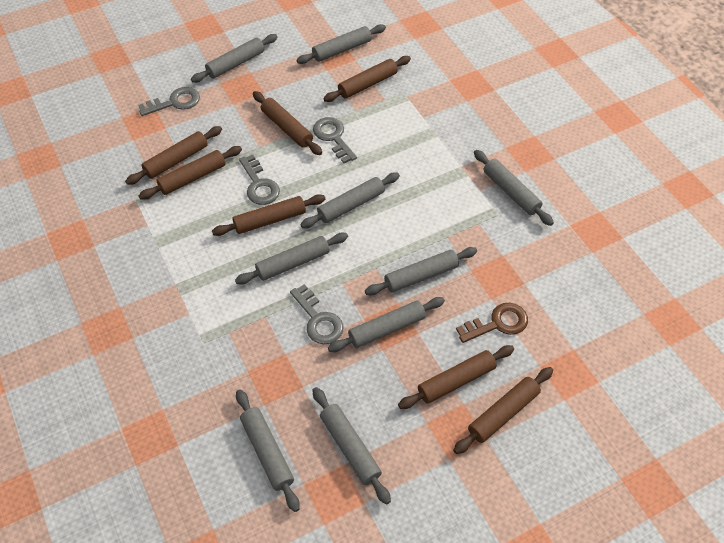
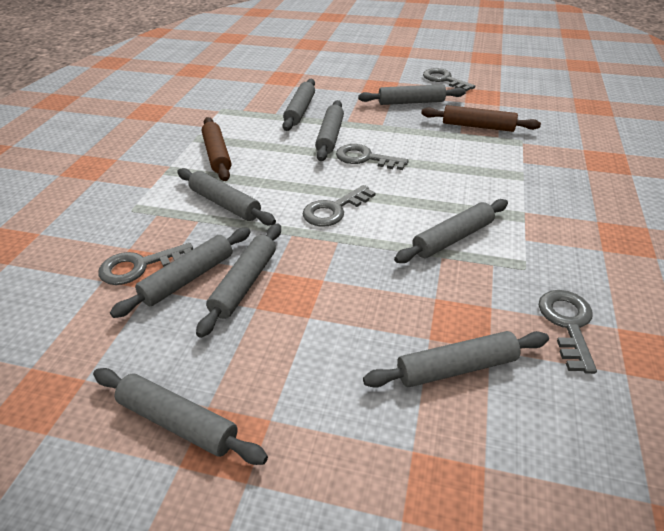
brown key: 1 -> 0
brown rolling pin: 7 -> 2
grey key: 4 -> 5

